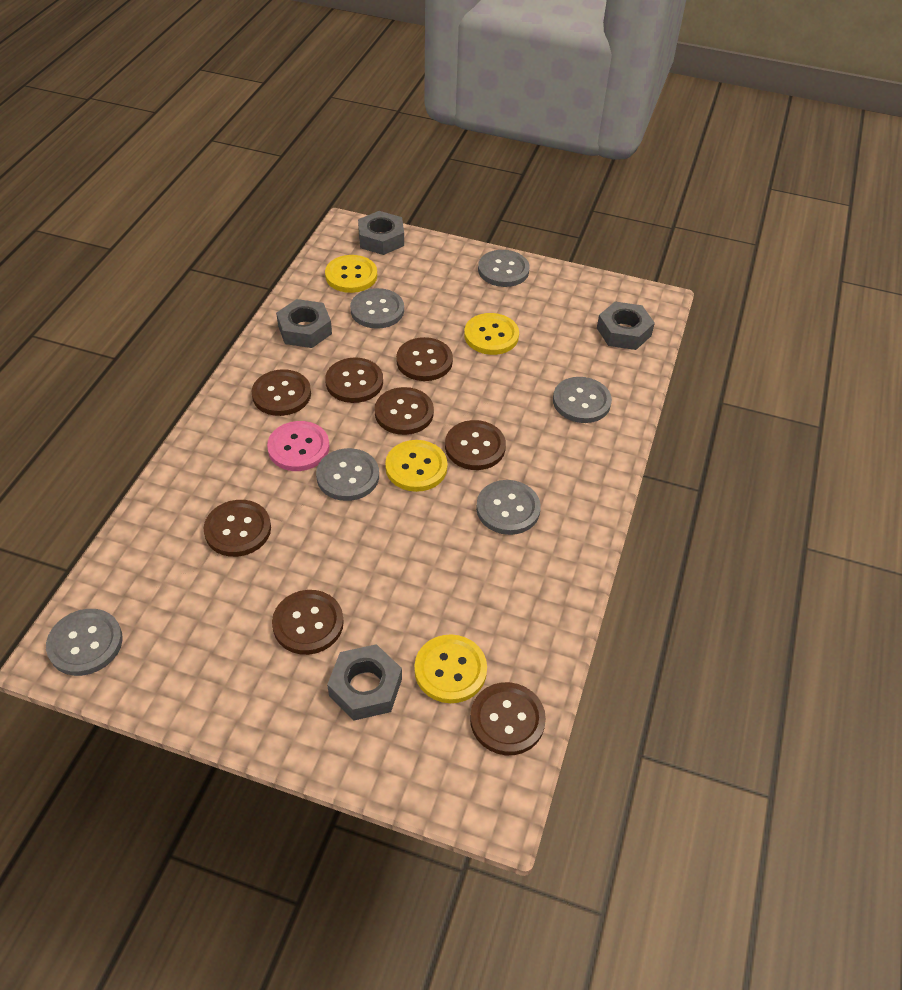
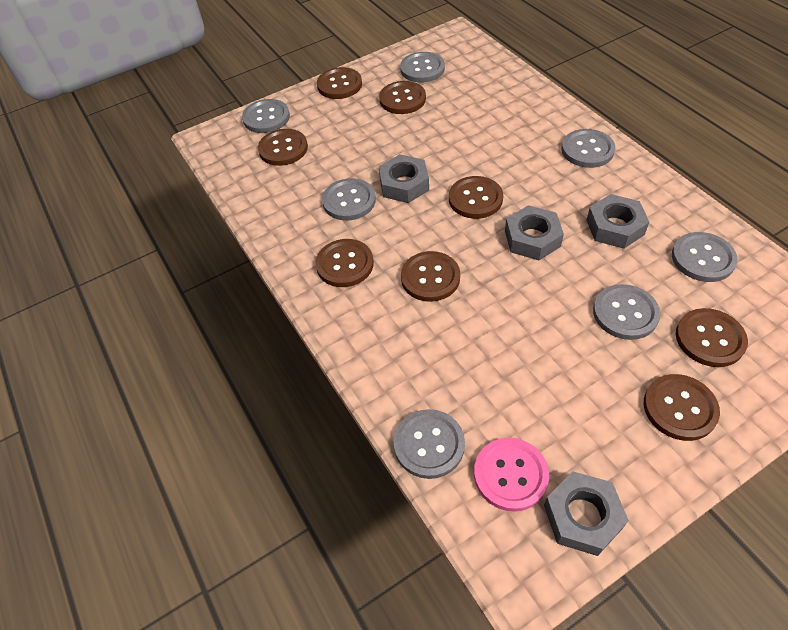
grey button: 6 -> 7
yellow button: 4 -> 0

